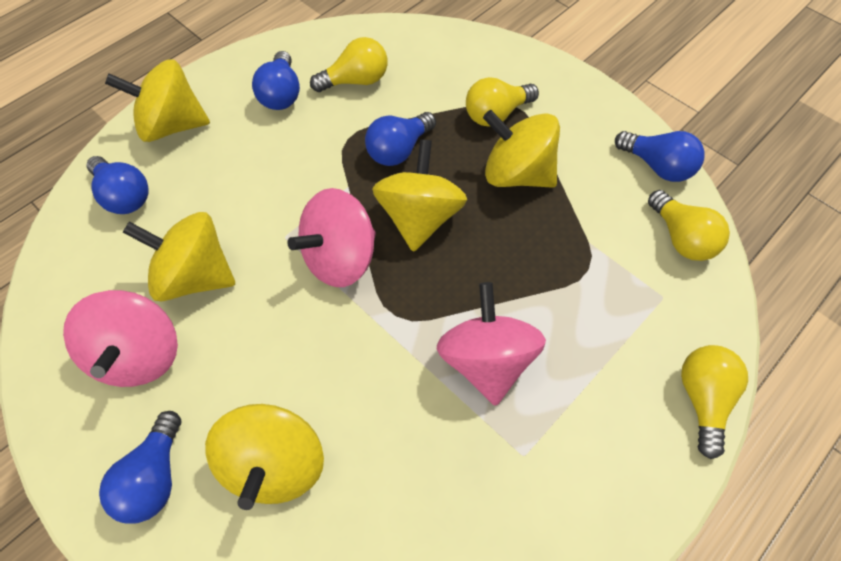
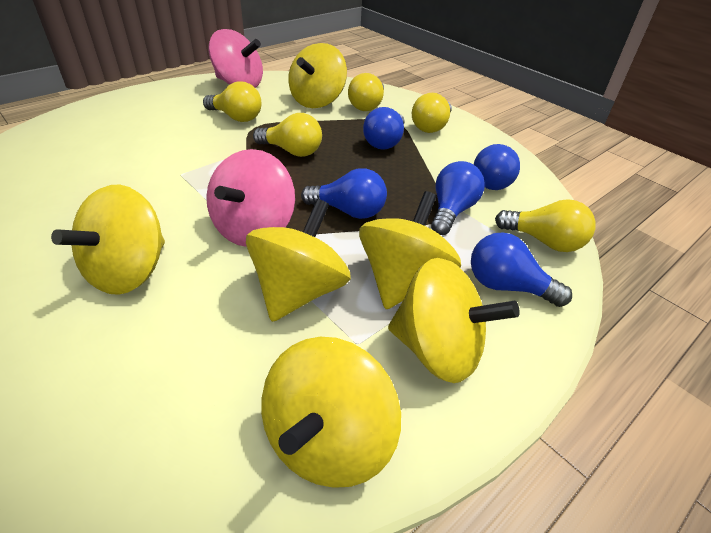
pink spinning top: 3 -> 2
yellow light bulb: 4 -> 5
yellow spinning top: 5 -> 6

